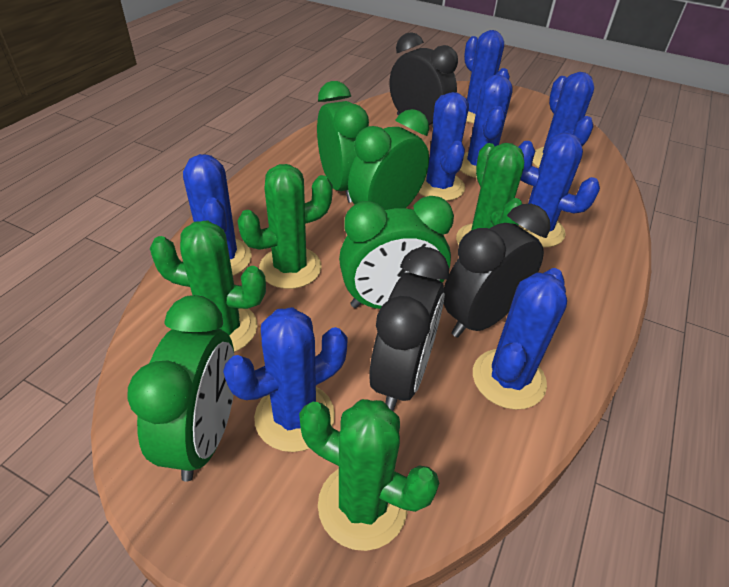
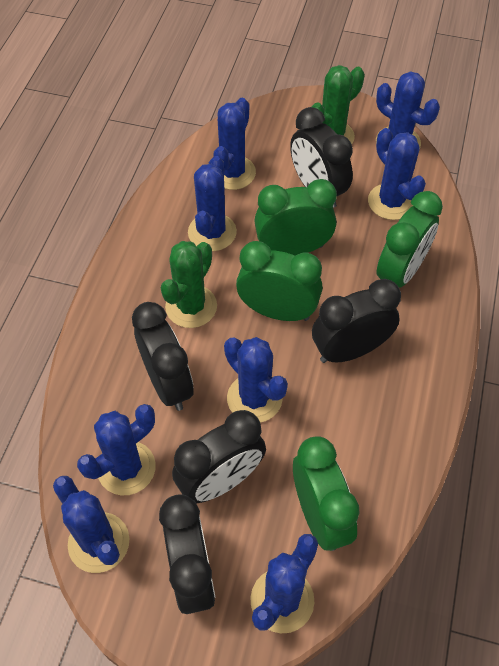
black clock: 3 -> 5
green cactus: 4 -> 2

